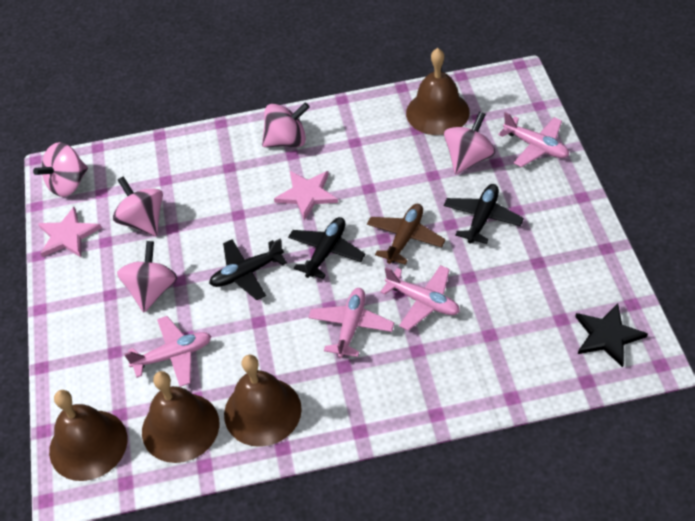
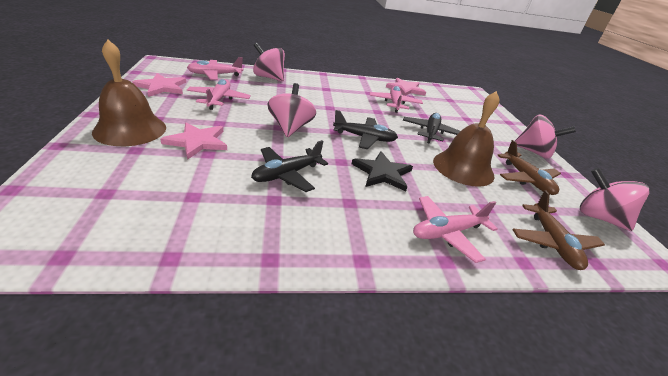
brown bell: 4 -> 2
brown plane: 1 -> 2
pink spinning top: 5 -> 4
pink star: 2 -> 3

